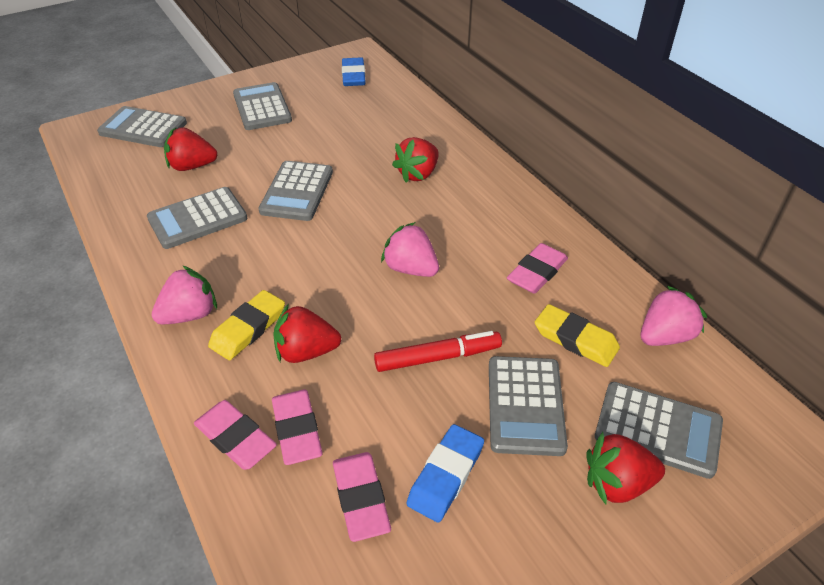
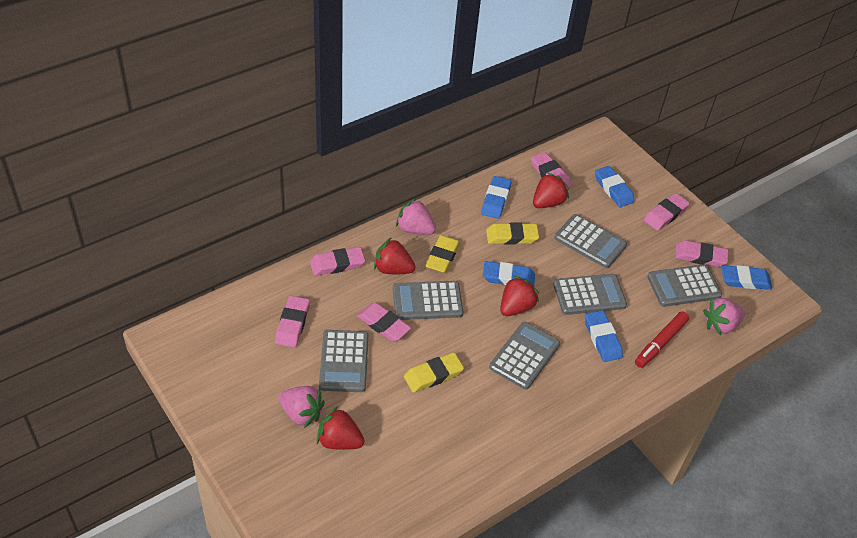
blue eraser: 2 -> 5
pink eraser: 4 -> 6
yellow eraser: 2 -> 3

